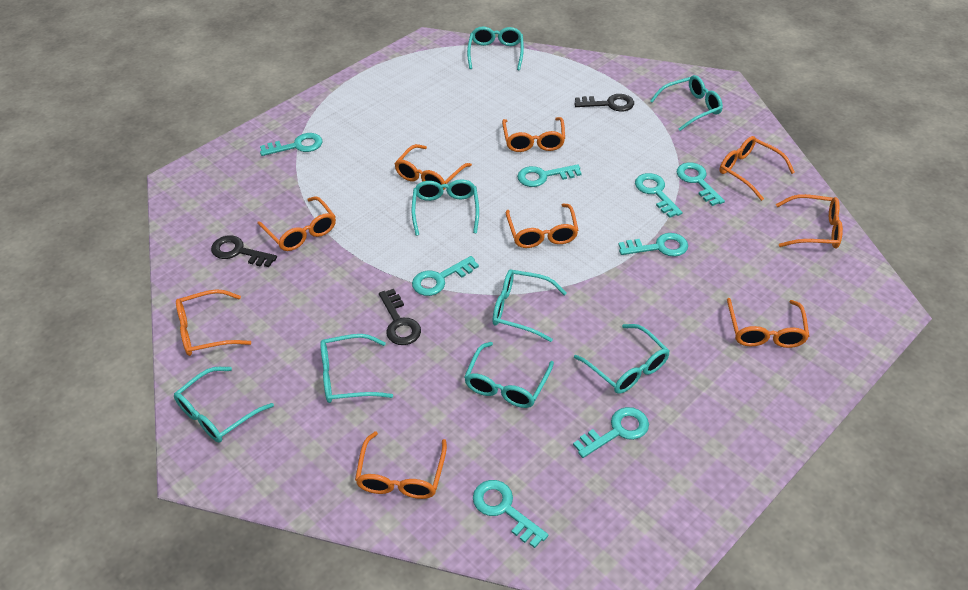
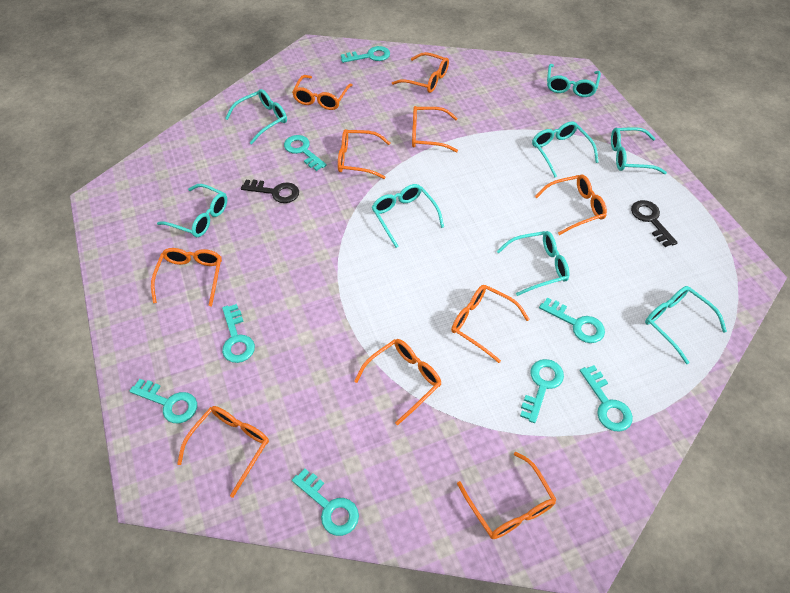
black key: 3 -> 2
orange glasses: 9 -> 10

